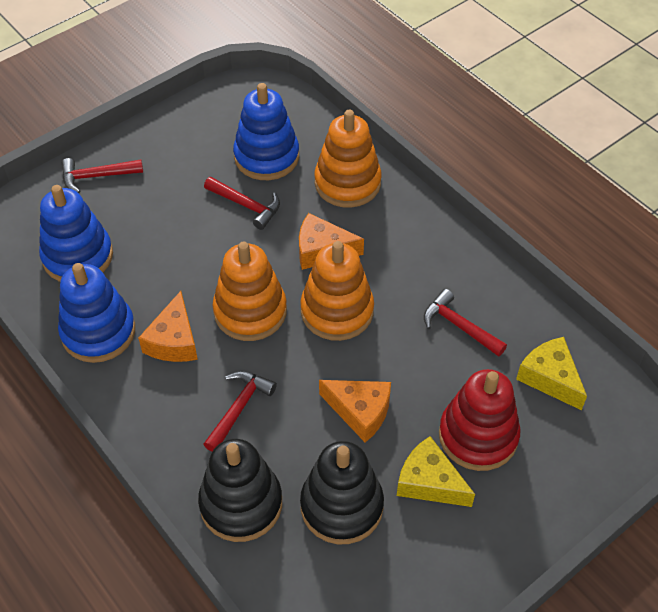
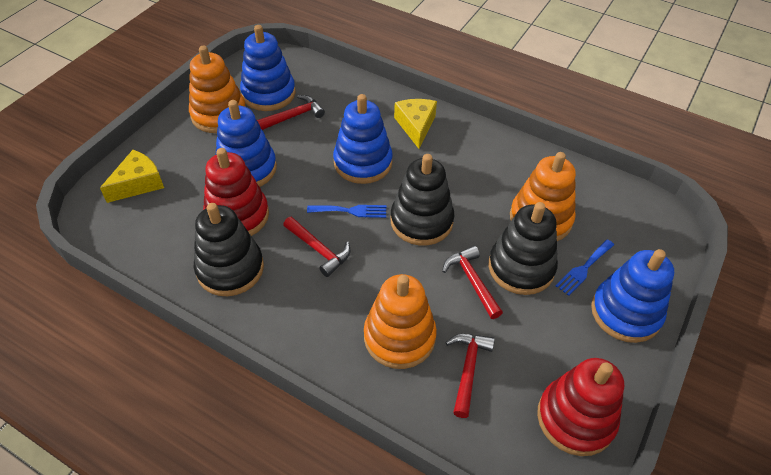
black stacking toy: 2 -> 3
blue fork: 0 -> 2
blue stacking toy: 3 -> 4
orange cheese: 3 -> 0
red stacking toy: 1 -> 2

